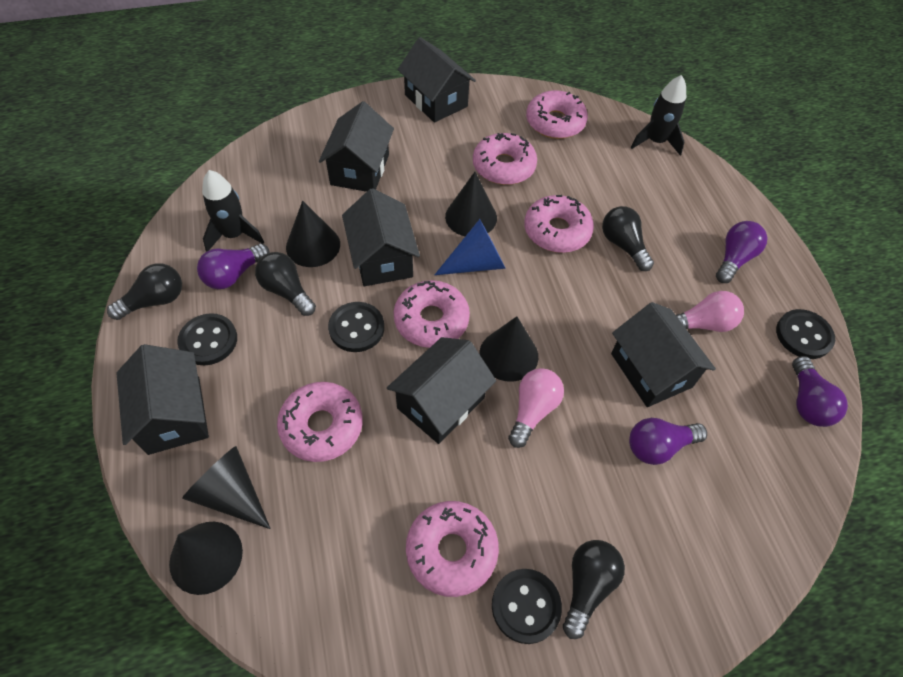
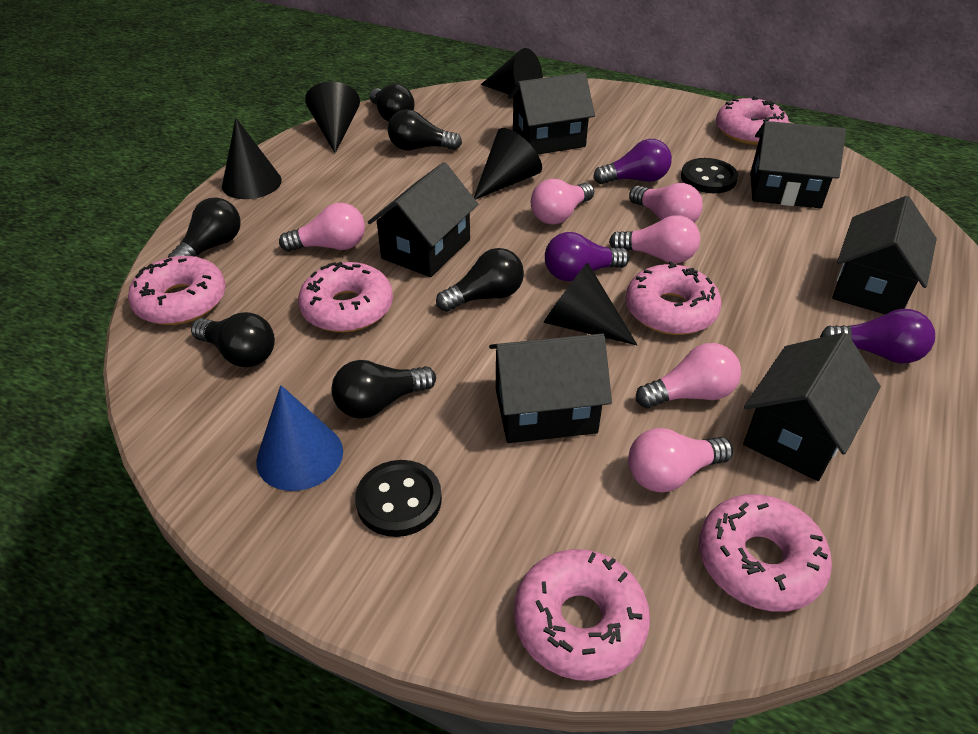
black button: 4 -> 2
black light bulb: 4 -> 6
black rocket: 2 -> 0
pink light bulb: 2 -> 6
purple light bulb: 4 -> 3

